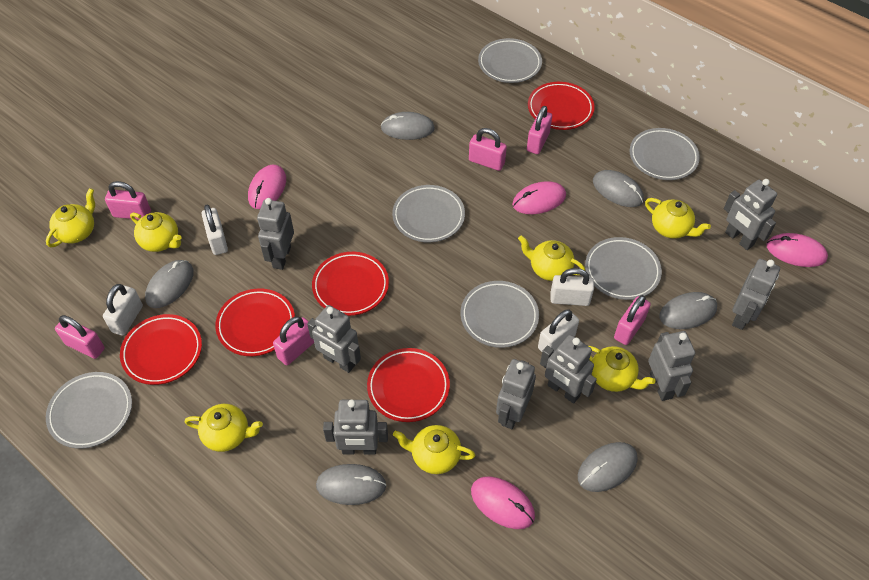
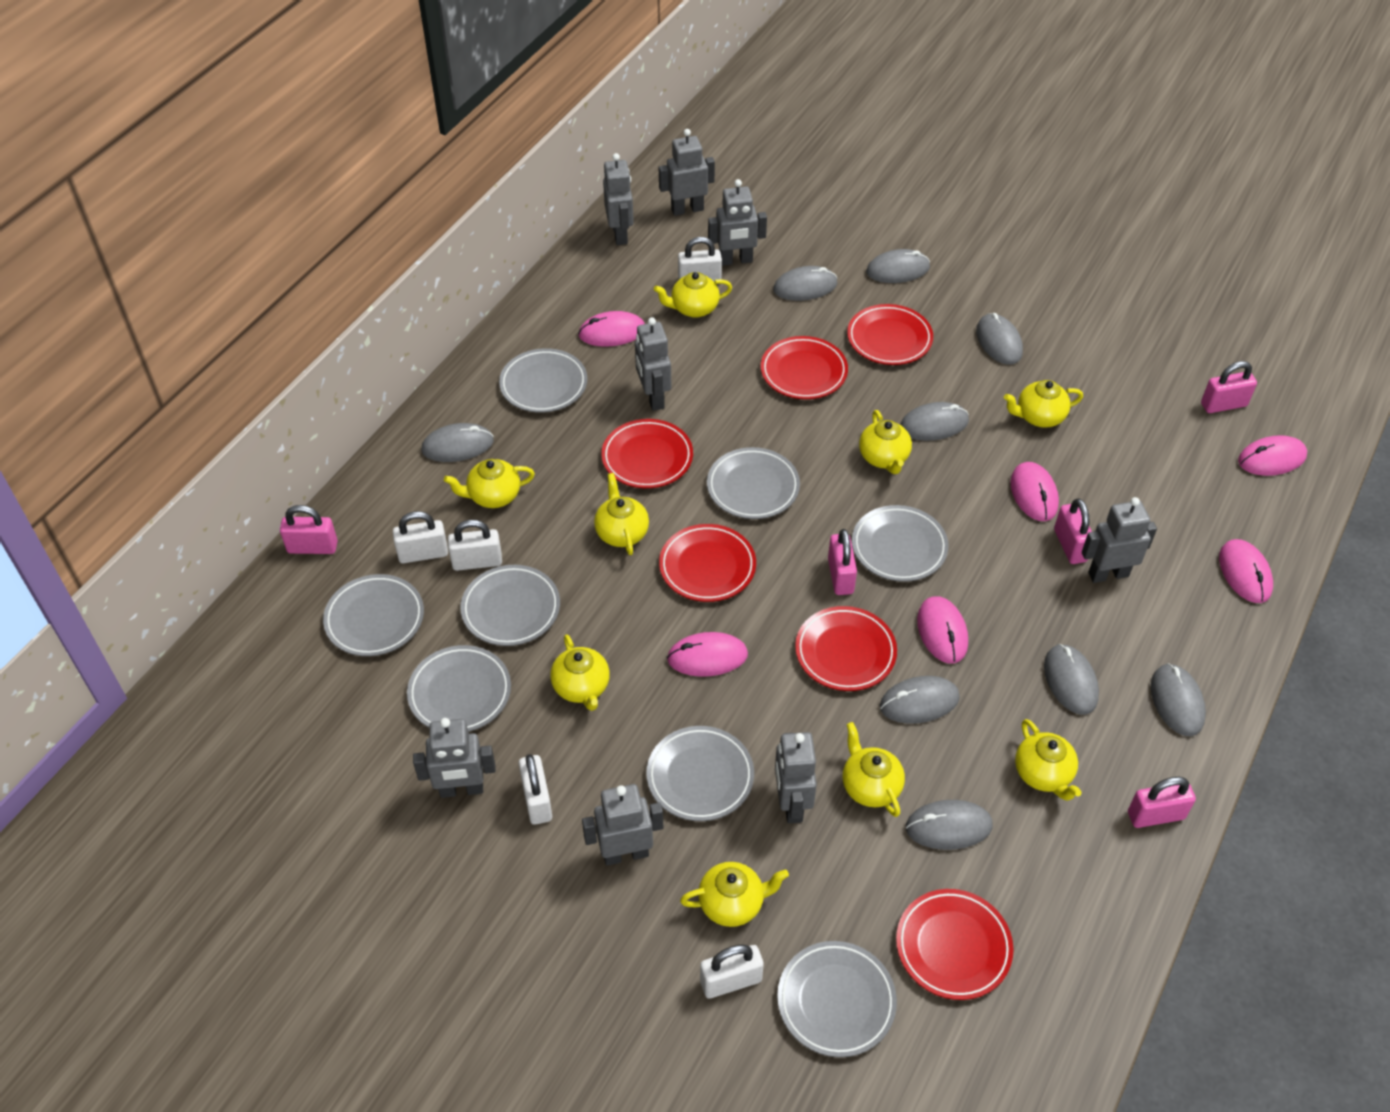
grey mouse: 6 -> 9
grey plate: 6 -> 8
pink mouse: 4 -> 6
pink padlock: 6 -> 5
red plate: 5 -> 6
white padlock: 4 -> 5
yellow teapot: 7 -> 9

